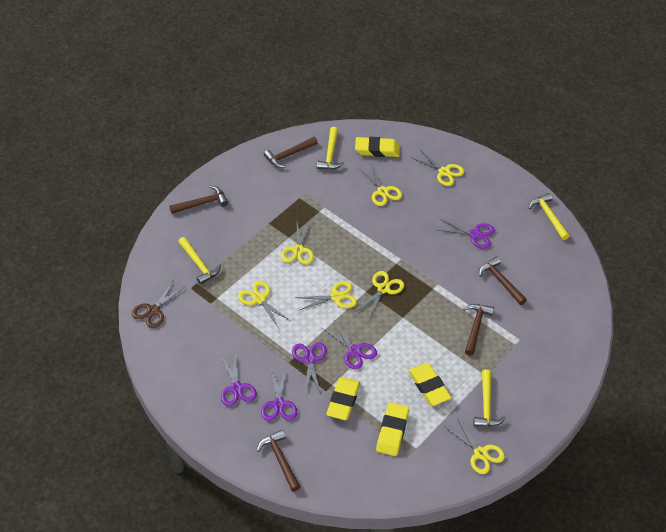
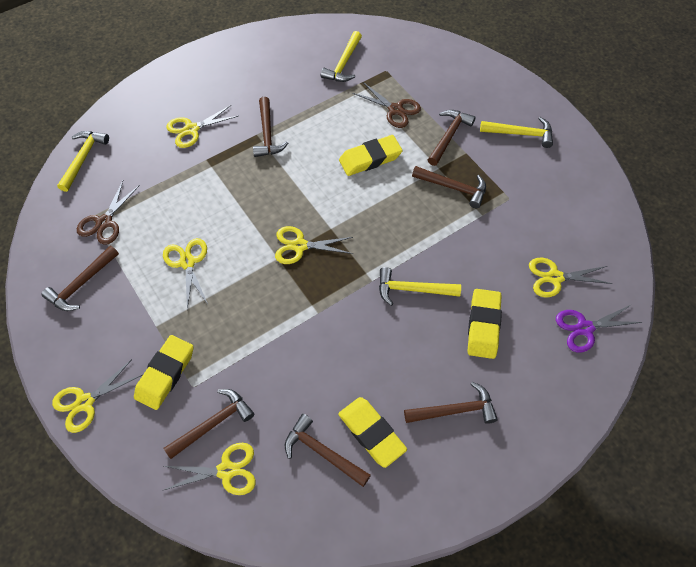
brown hammer: 5 -> 7
brown scissors: 1 -> 2
purple scissors: 5 -> 1
yellow scissors: 7 -> 6

